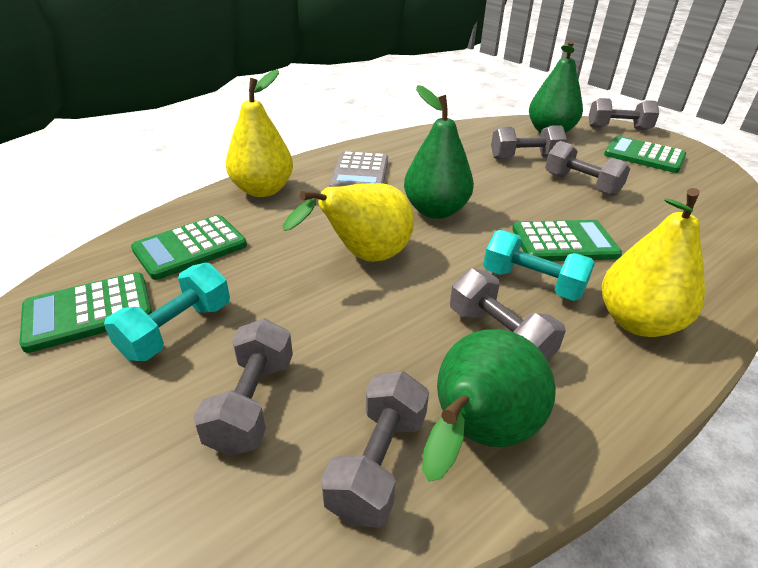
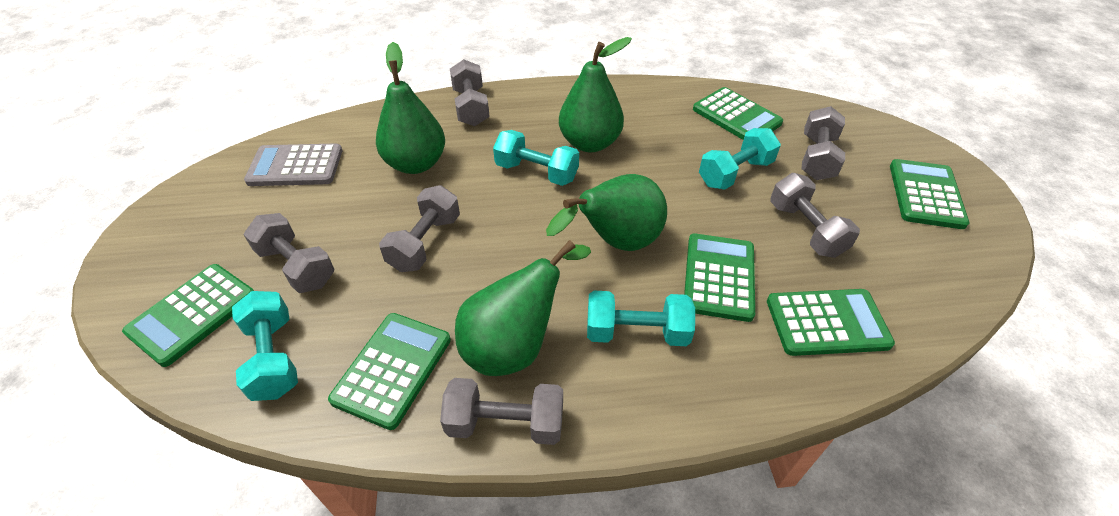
green calculator: 4 -> 6
green pear: 3 -> 4
turquoise dumbbell: 2 -> 4
yellow pear: 3 -> 0

